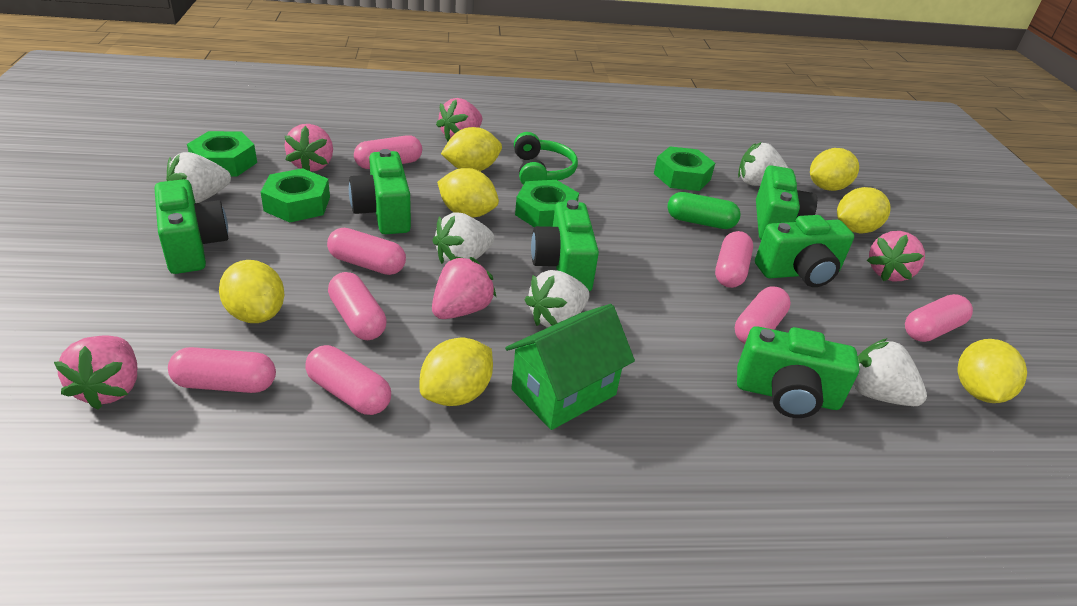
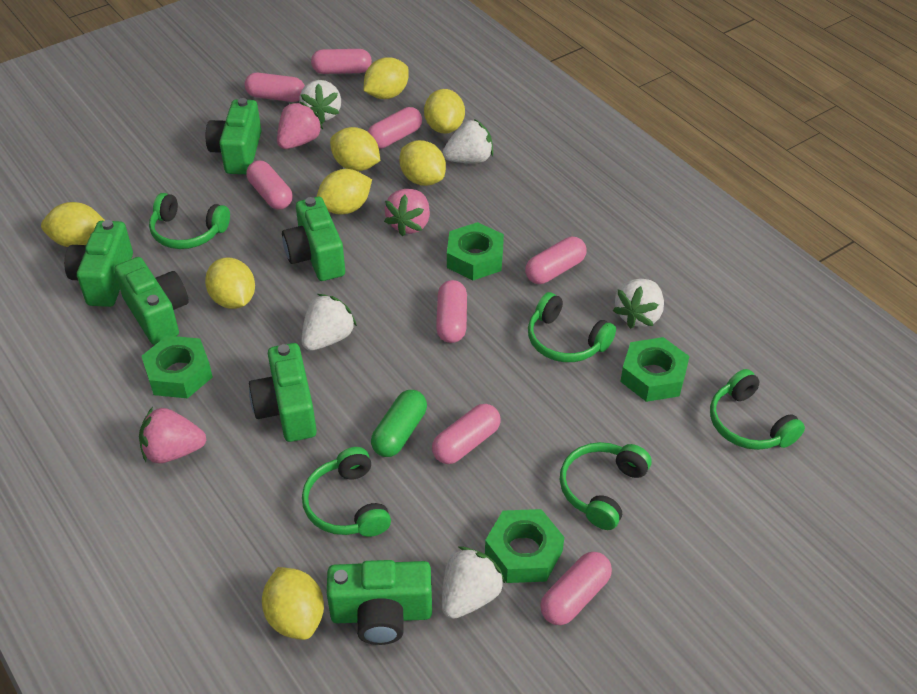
green headphones: 1 -> 5
green house: 1 -> 0
pink strawberry: 5 -> 3
yellow lemon: 7 -> 8

